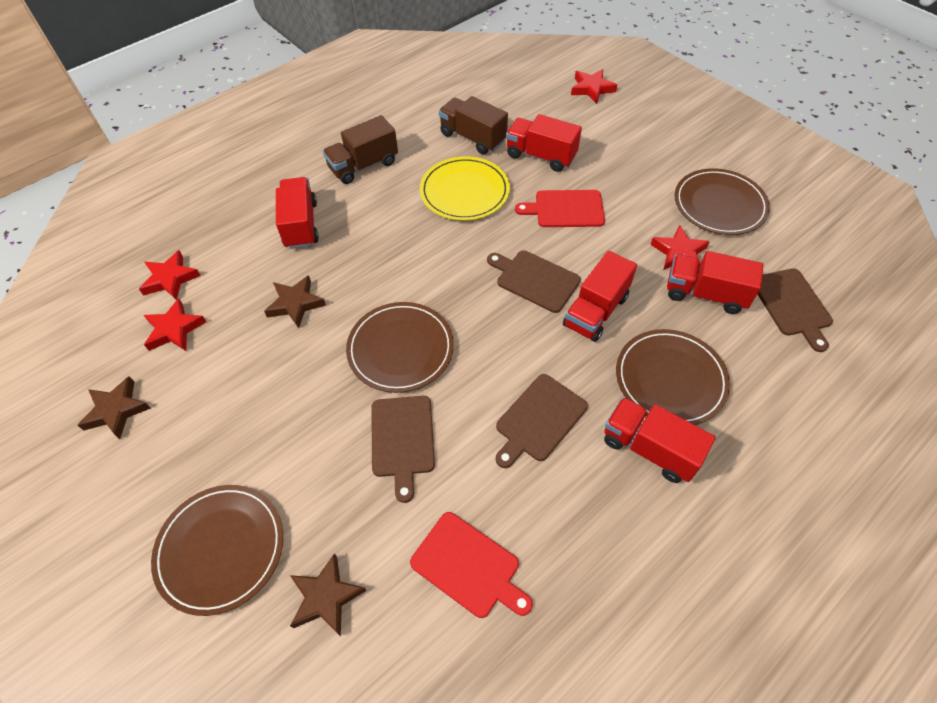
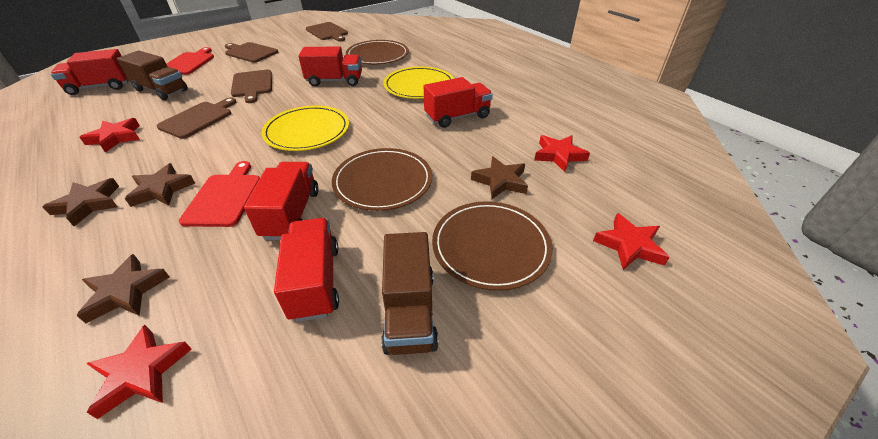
brown plate: 4 -> 3
brown star: 3 -> 4
yellow plate: 1 -> 2

